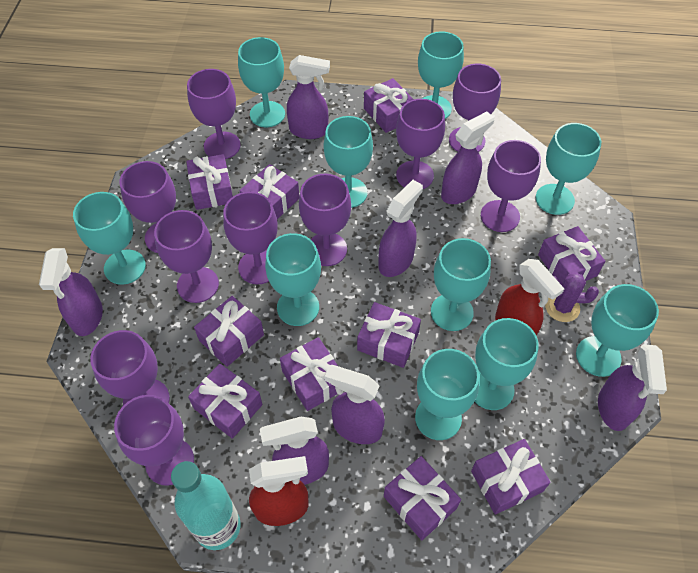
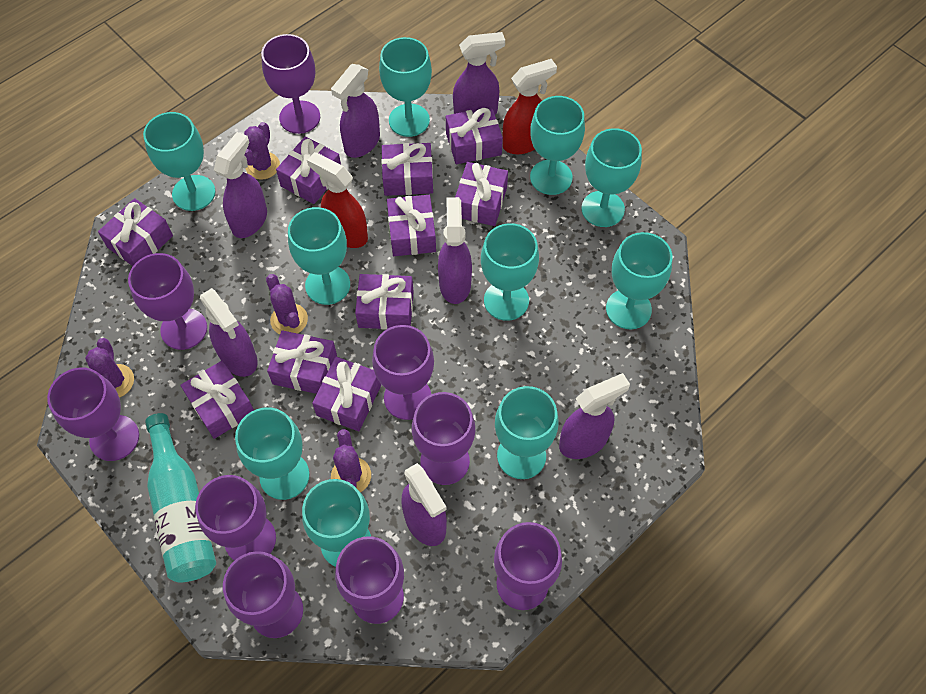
purple cactus: 1 -> 4
purple goblet: 10 -> 9

